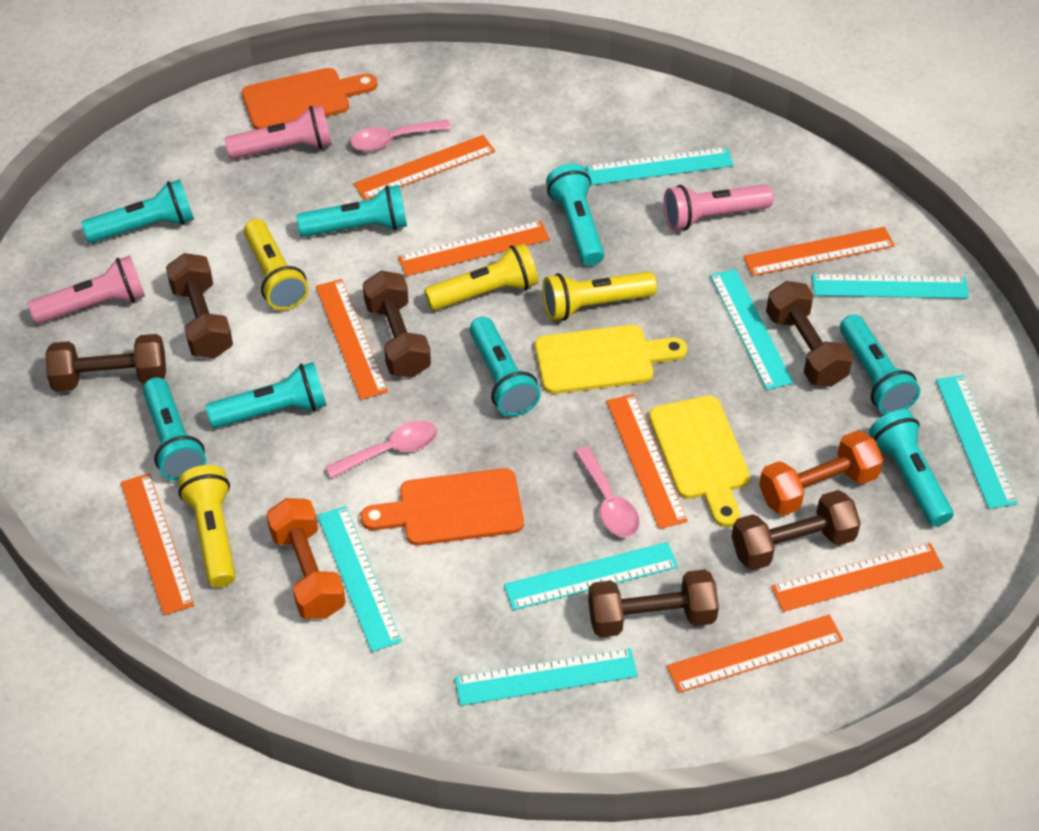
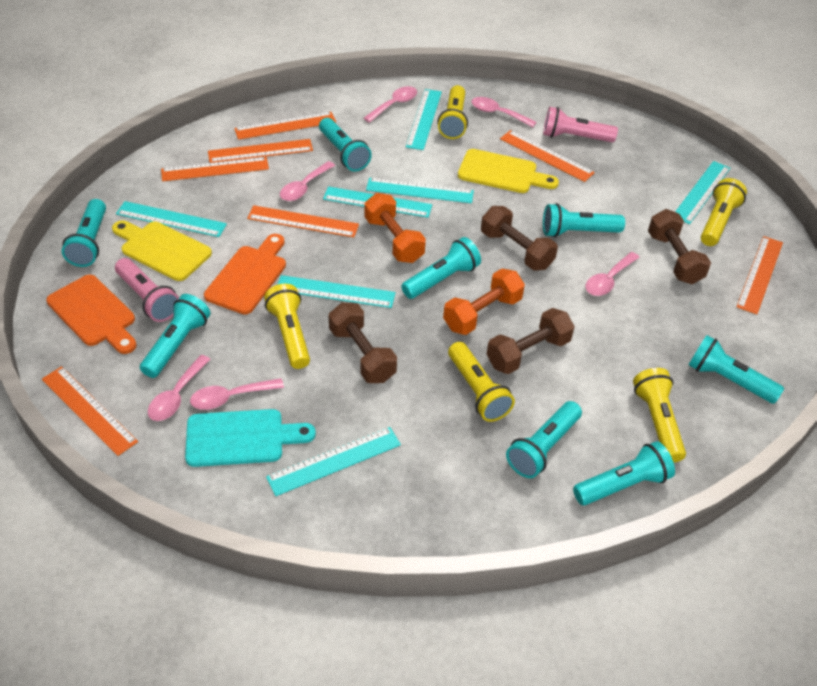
brown dumbbell: 6 -> 4
orange ruler: 8 -> 7
pink flashlight: 3 -> 2
pink spoon: 3 -> 6
turquoise cutting board: 0 -> 1
yellow flashlight: 4 -> 5

